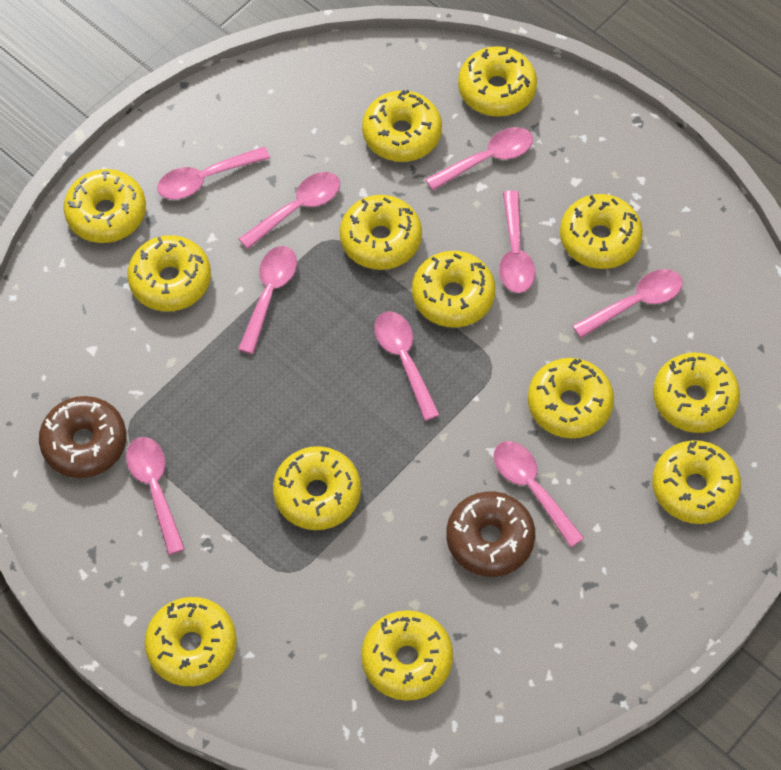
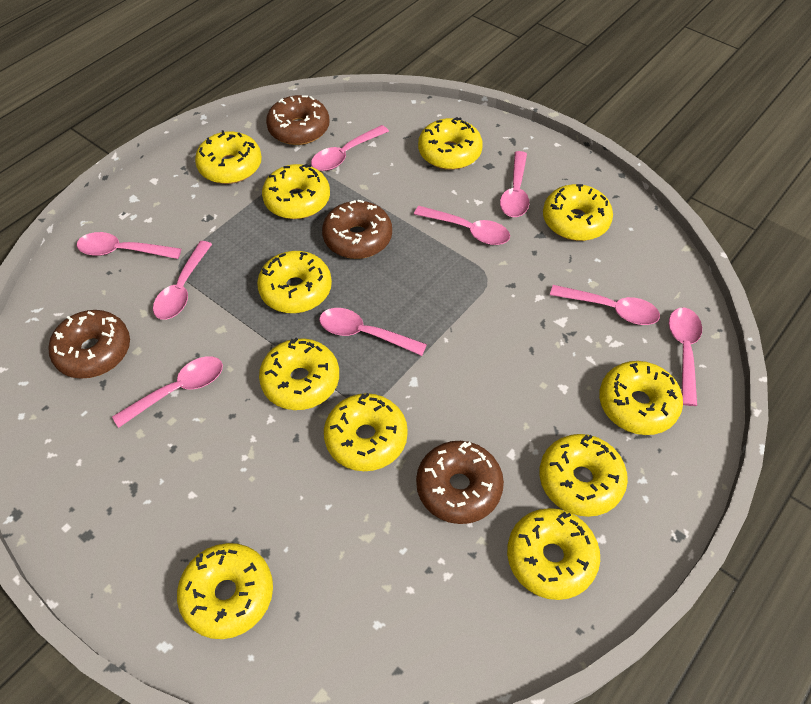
brown donut: 2 -> 4
yellow donut: 13 -> 11

